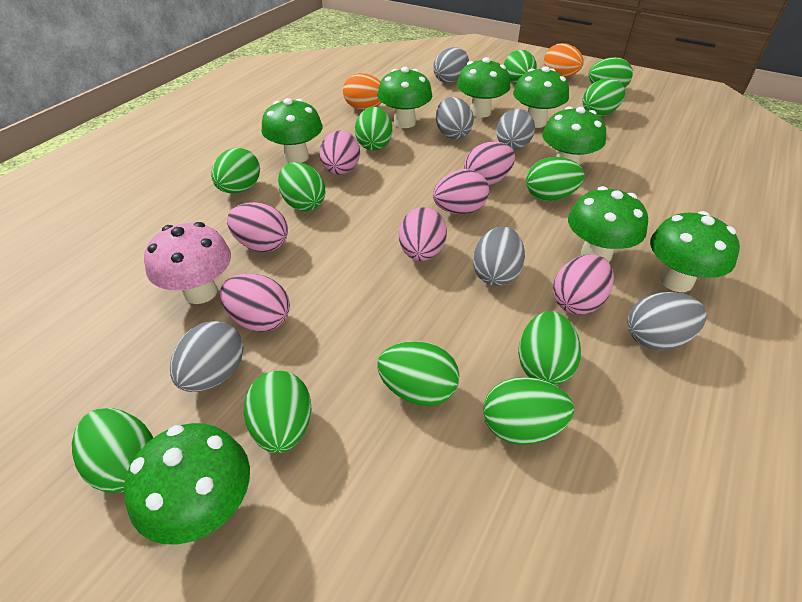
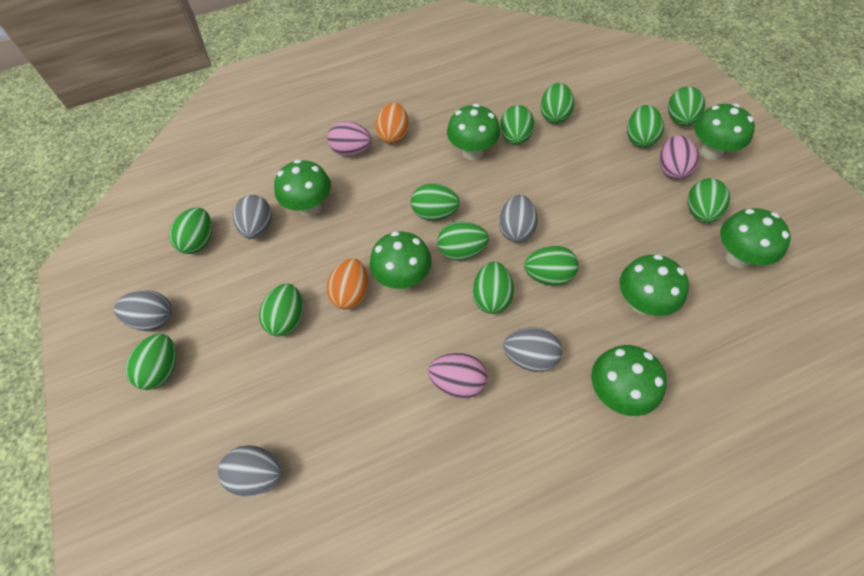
green mushroom: 8 -> 7
grey egg: 6 -> 5
pink egg: 7 -> 3
pink mushroom: 1 -> 0

